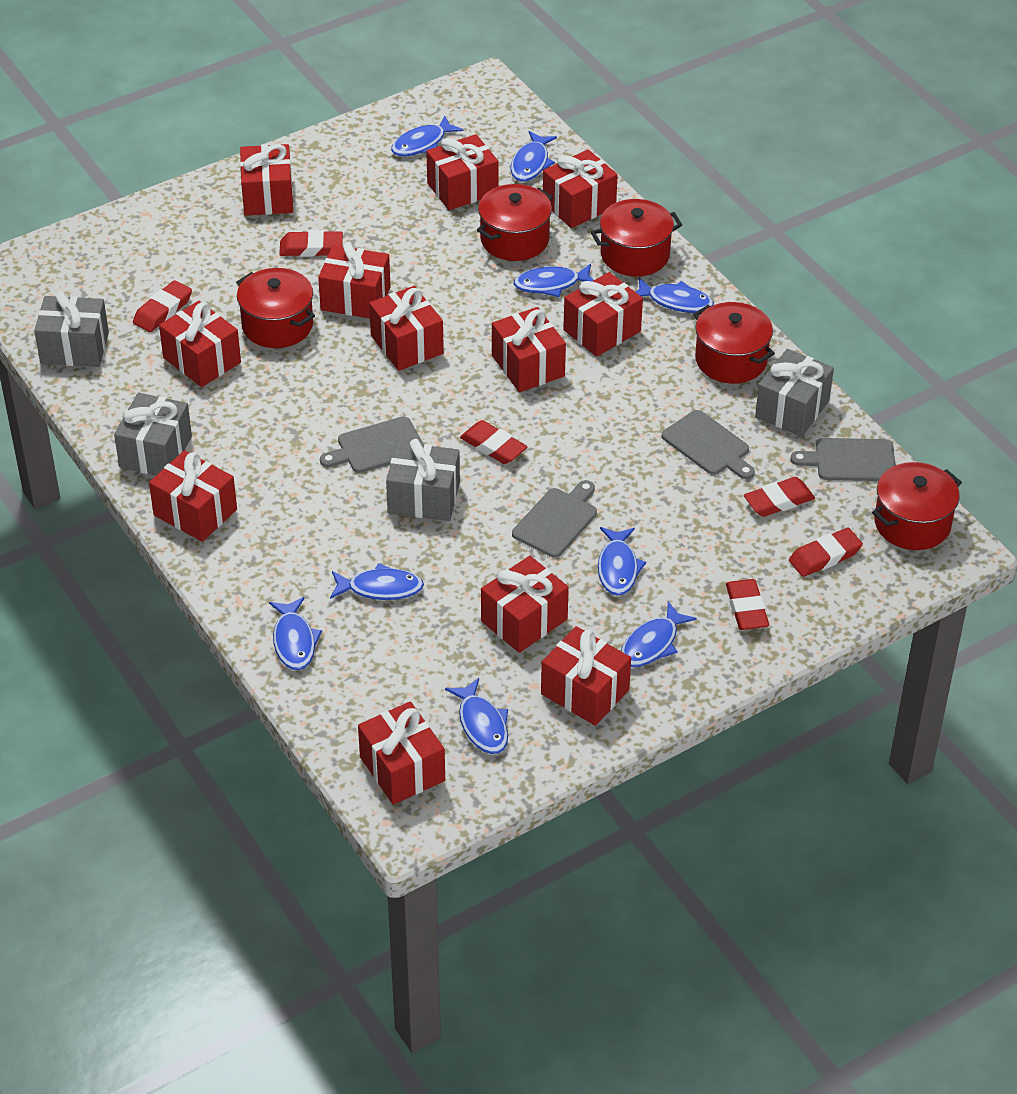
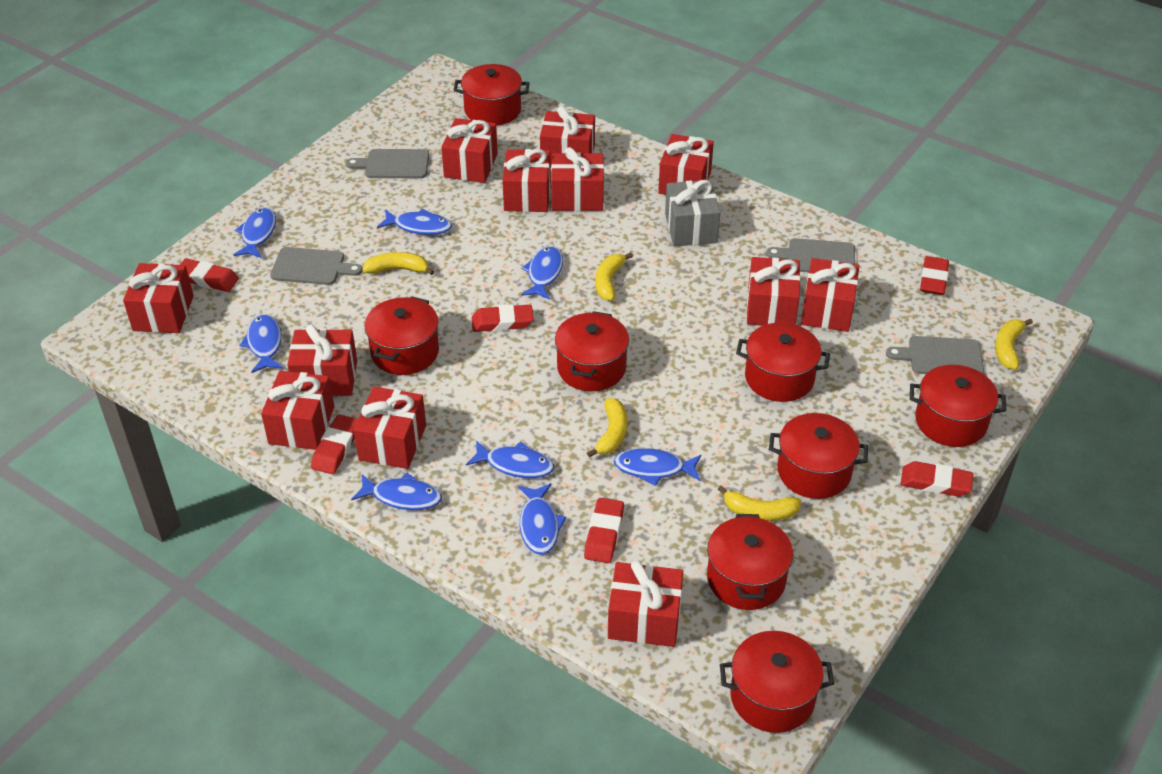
blue fish: 9 -> 8
grey gift: 4 -> 1
red pot: 5 -> 8
yellow banana: 0 -> 5

